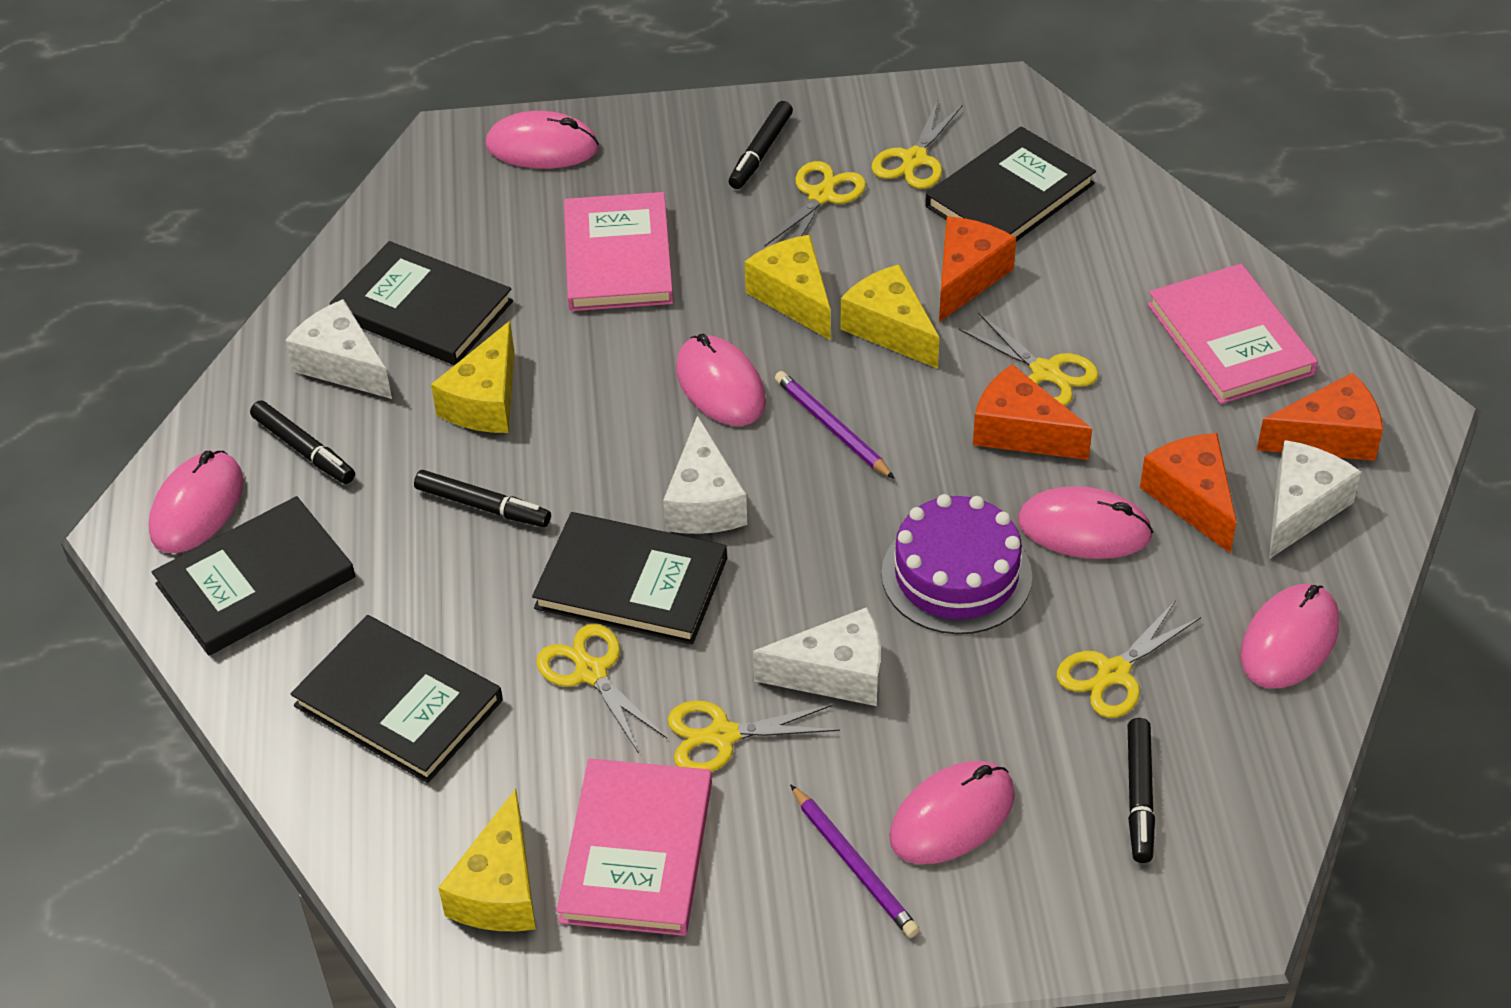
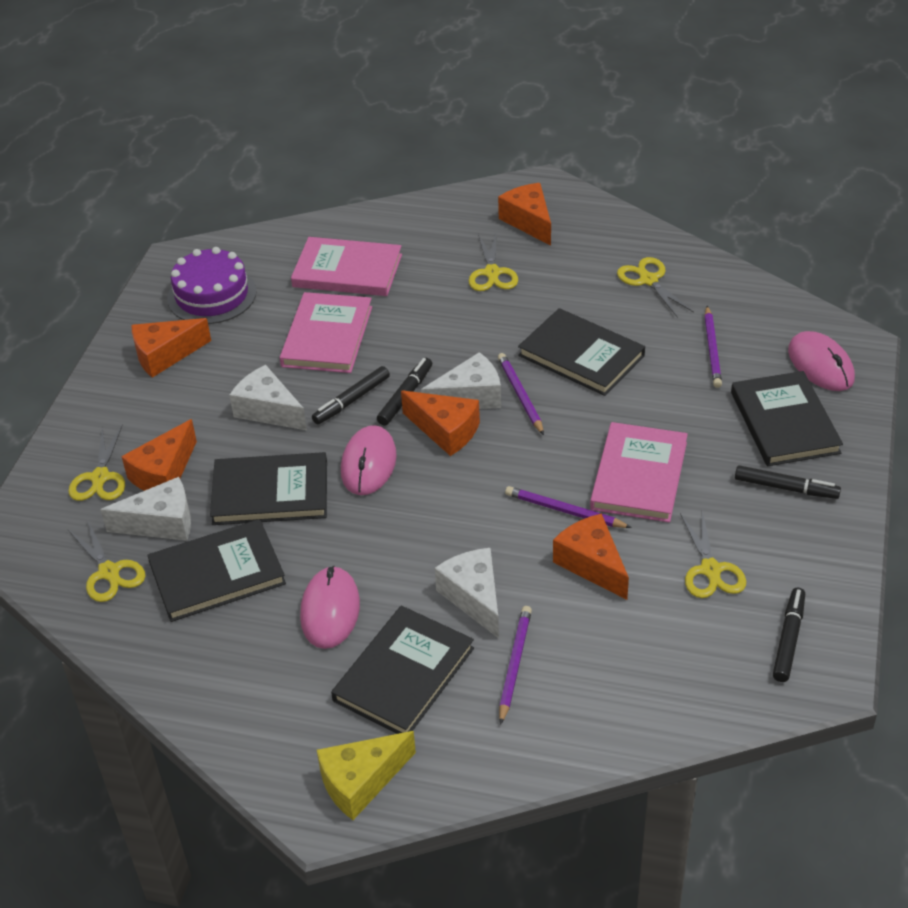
orange cheese: 4 -> 5
pink mouse: 6 -> 3
purple pencil: 2 -> 4
yellow cheese: 4 -> 1
yellow scissors: 6 -> 5

